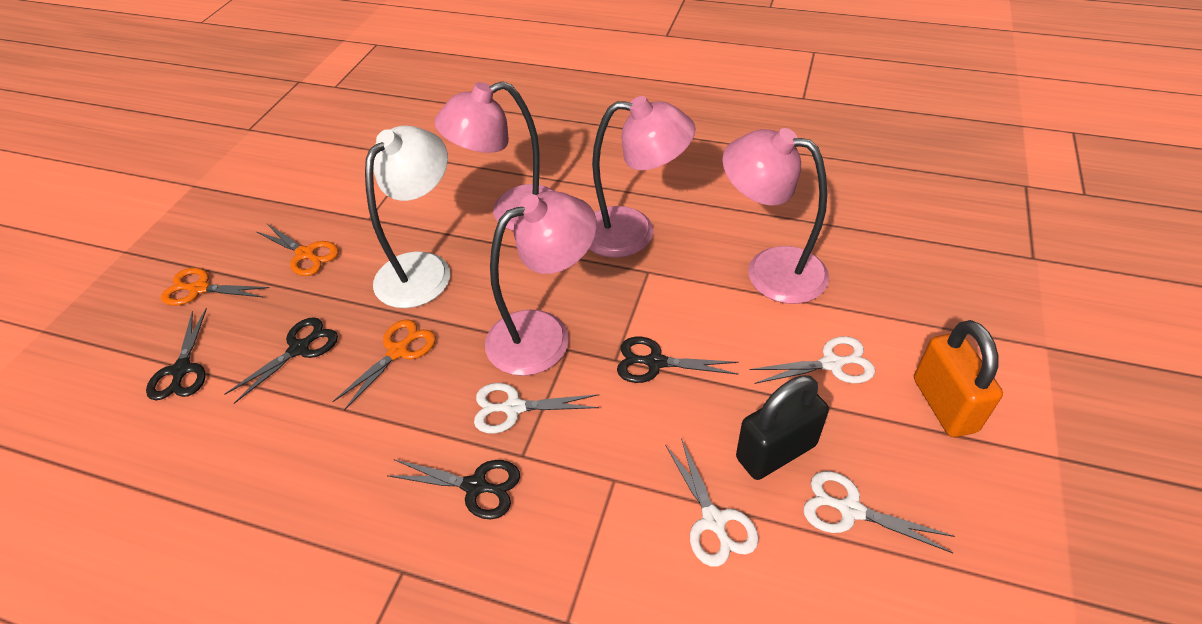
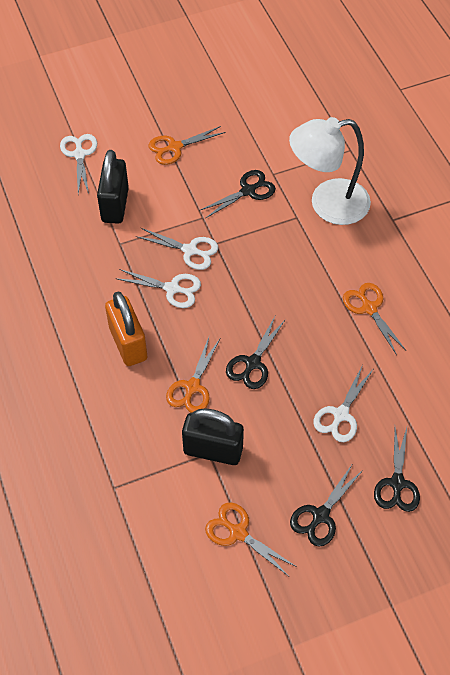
black padlock: 1 -> 2
orange scissors: 3 -> 4
pink lamp: 4 -> 0

